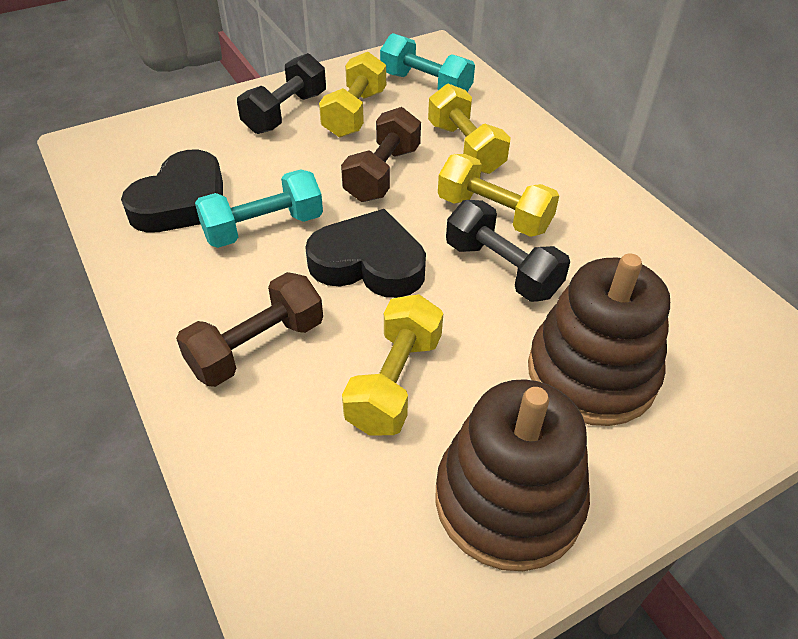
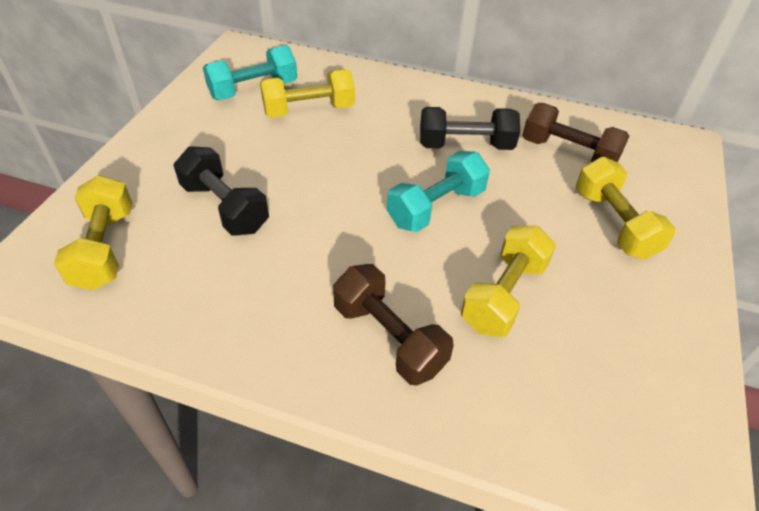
black heart: 2 -> 0
brown stacking toy: 2 -> 0

